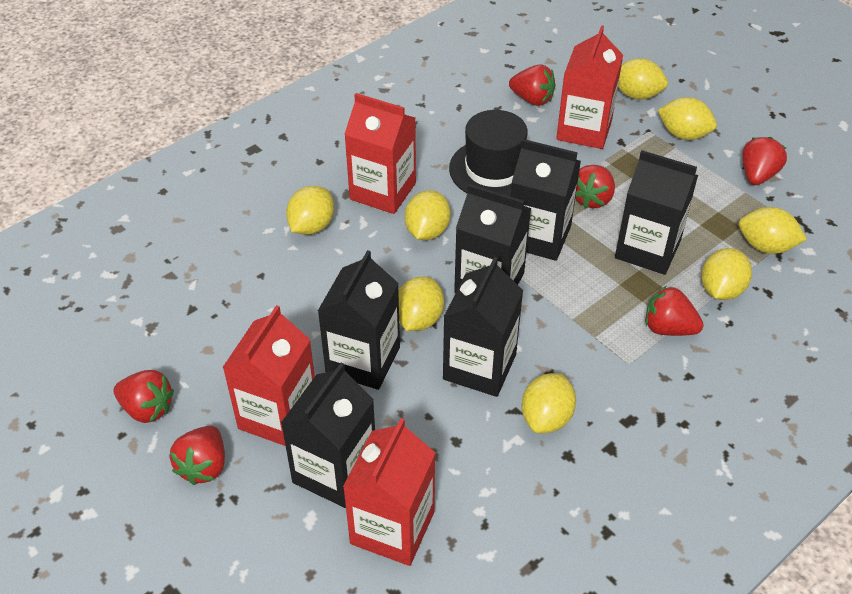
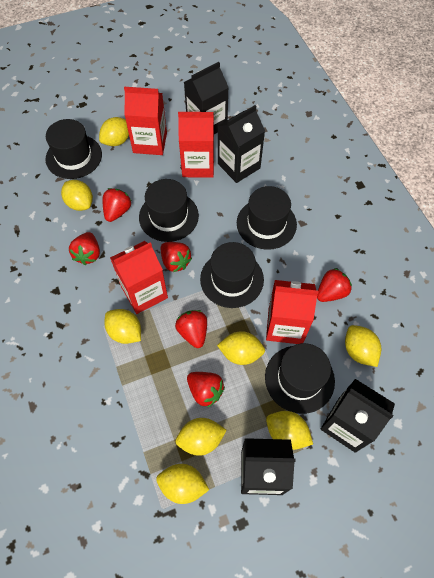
black carton: 6 -> 4
black hat: 1 -> 5

